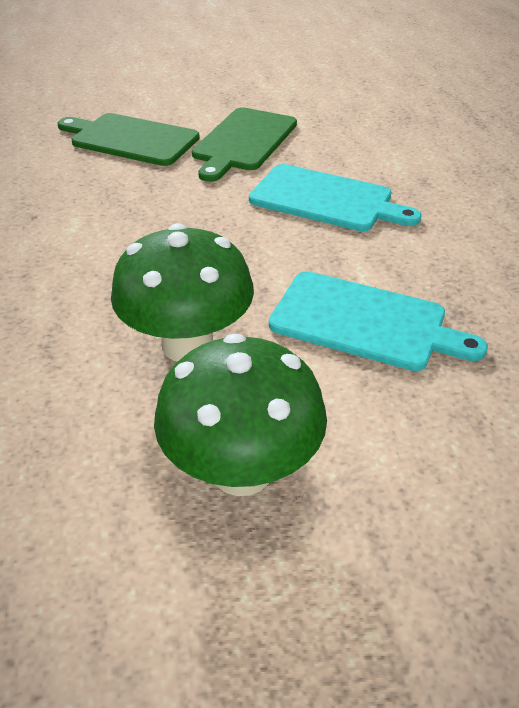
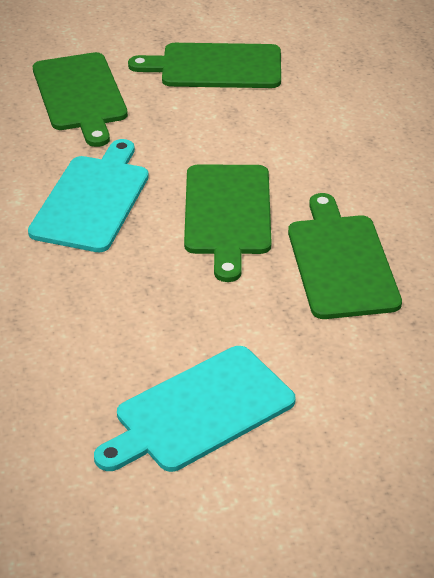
green cutting board: 2 -> 4
green mushroom: 2 -> 0

